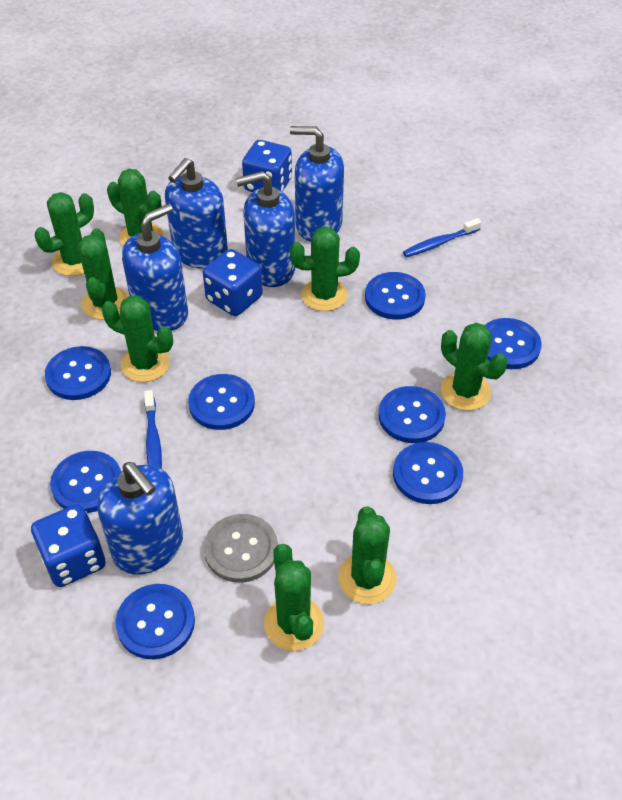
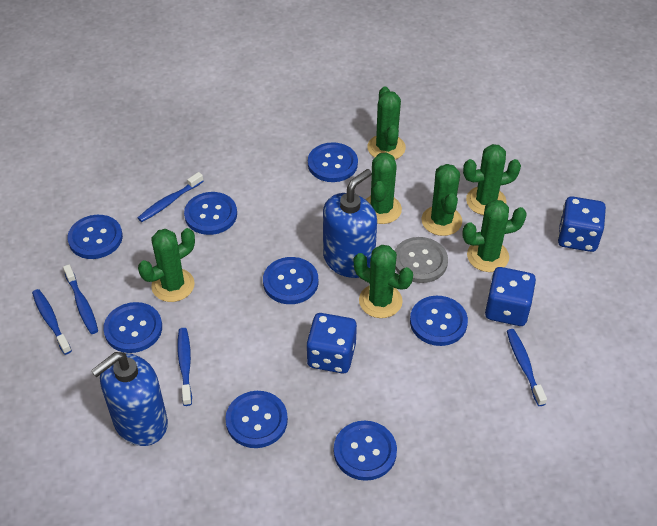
blue soap dispenser: 5 -> 2
blue toothbrush: 2 -> 5
green cactus: 8 -> 7

